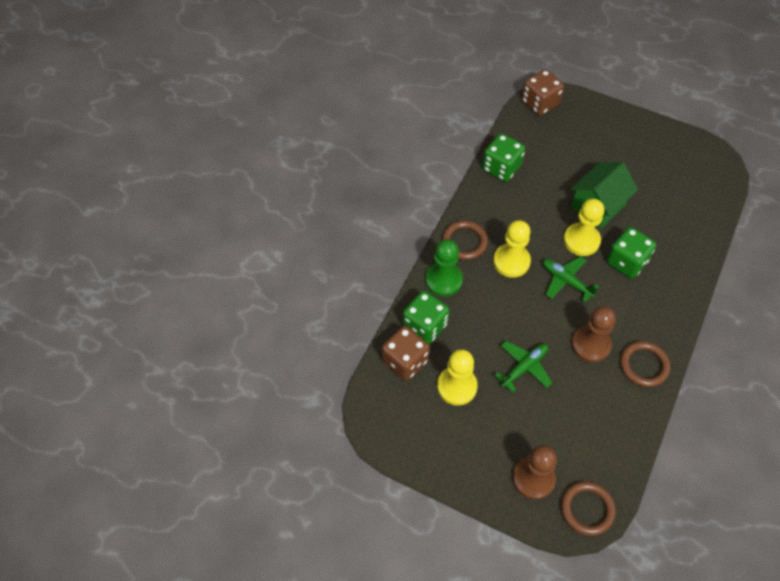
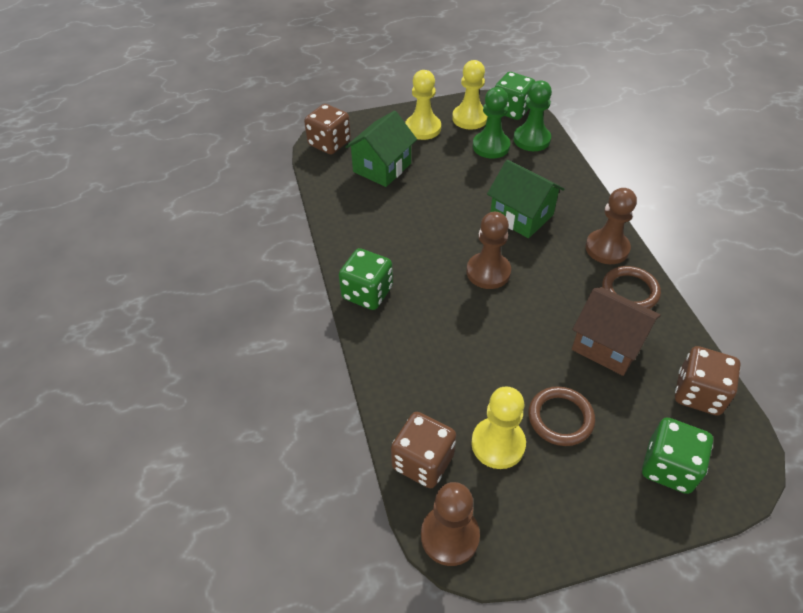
brown dice: 2 -> 3
brown house: 0 -> 1
brown pawn: 2 -> 3
brown ring: 3 -> 2
green house: 1 -> 2
green pawn: 1 -> 2
green plane: 2 -> 0

